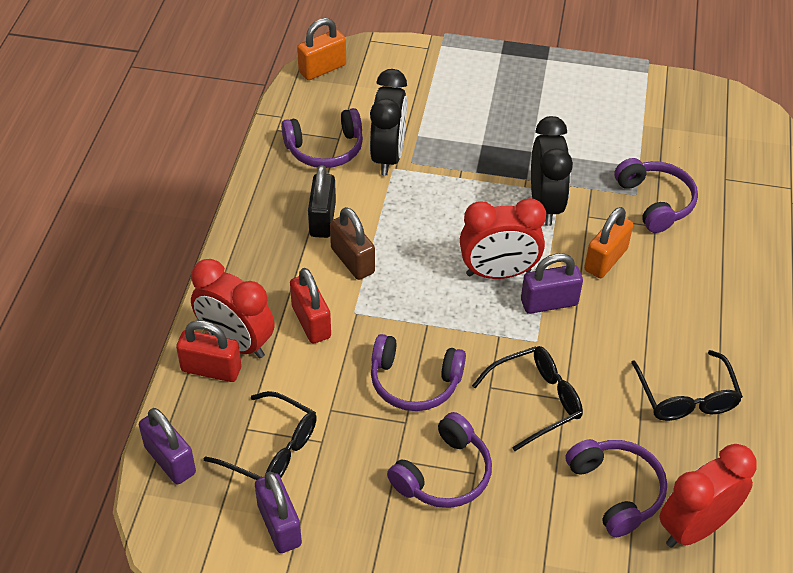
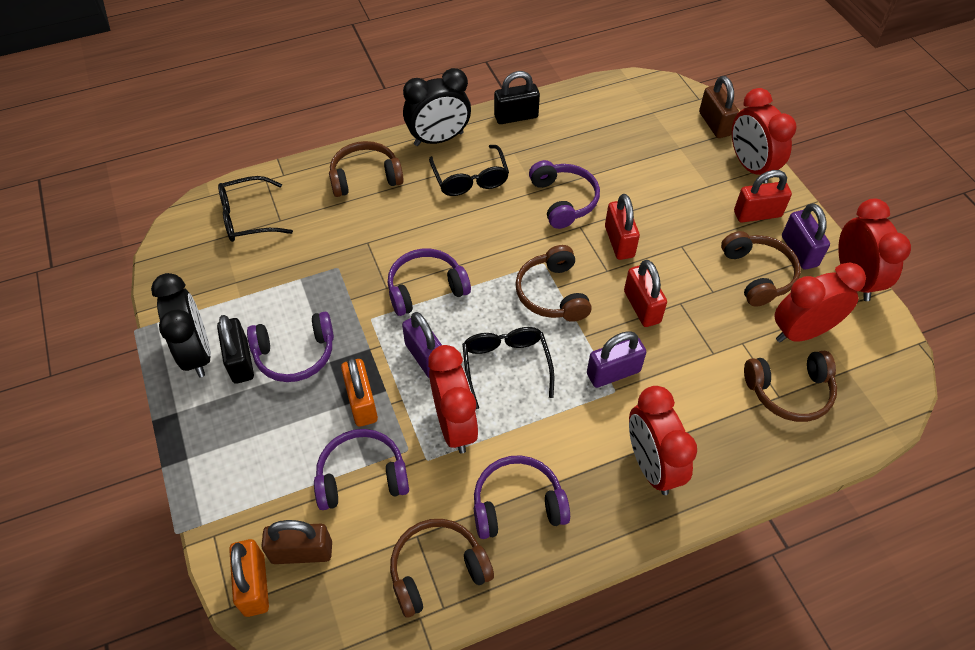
black padlock: 1 -> 2
brown headphones: 0 -> 5
brown padlock: 1 -> 2
red clock: 3 -> 5
red padlock: 2 -> 3

